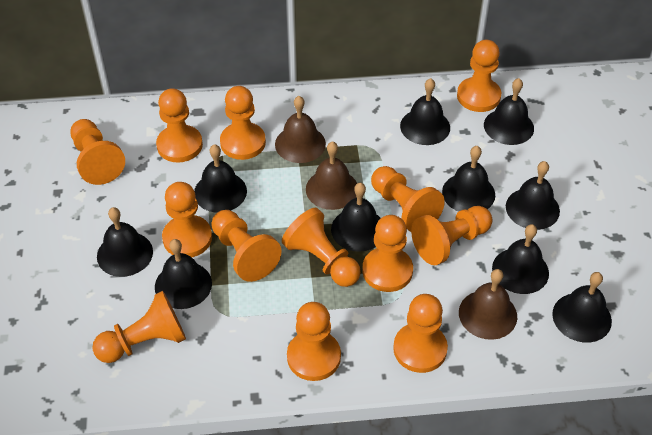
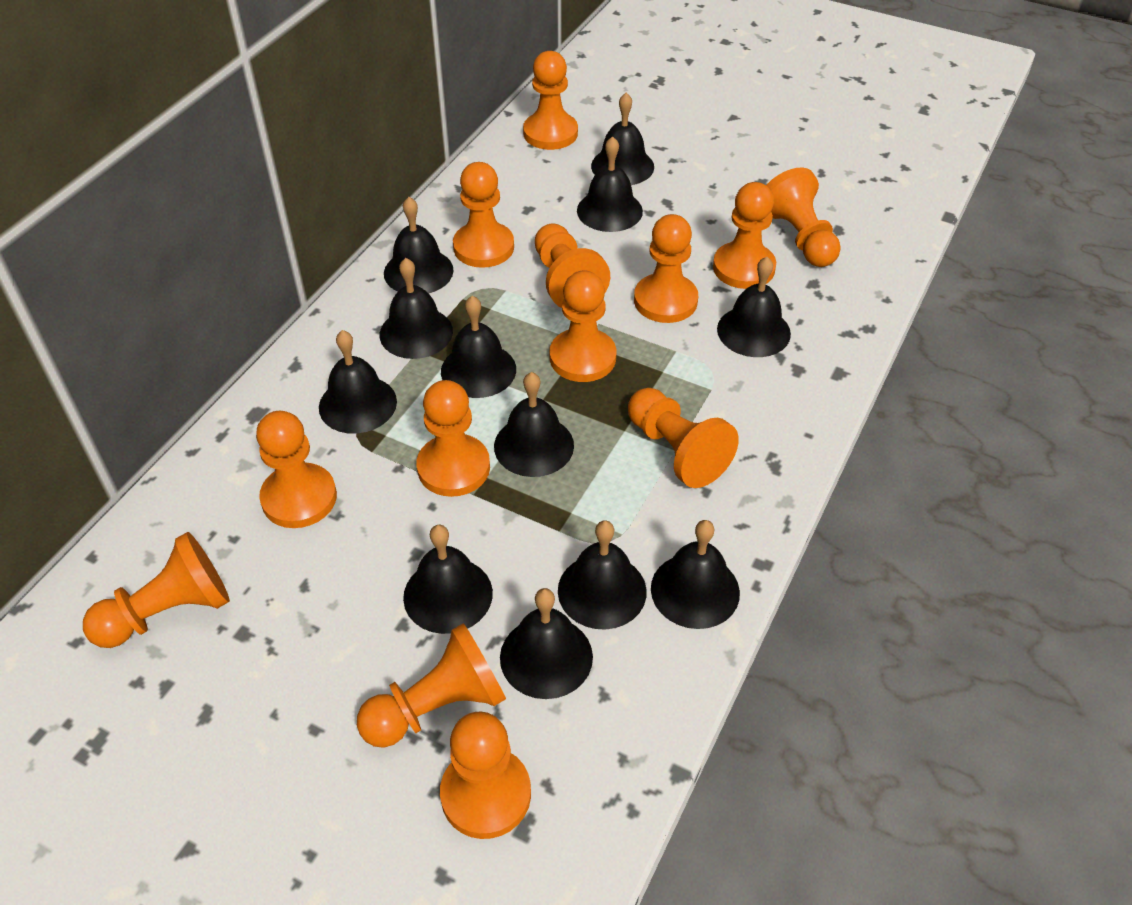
black bell: 10 -> 12
brown bell: 3 -> 0

